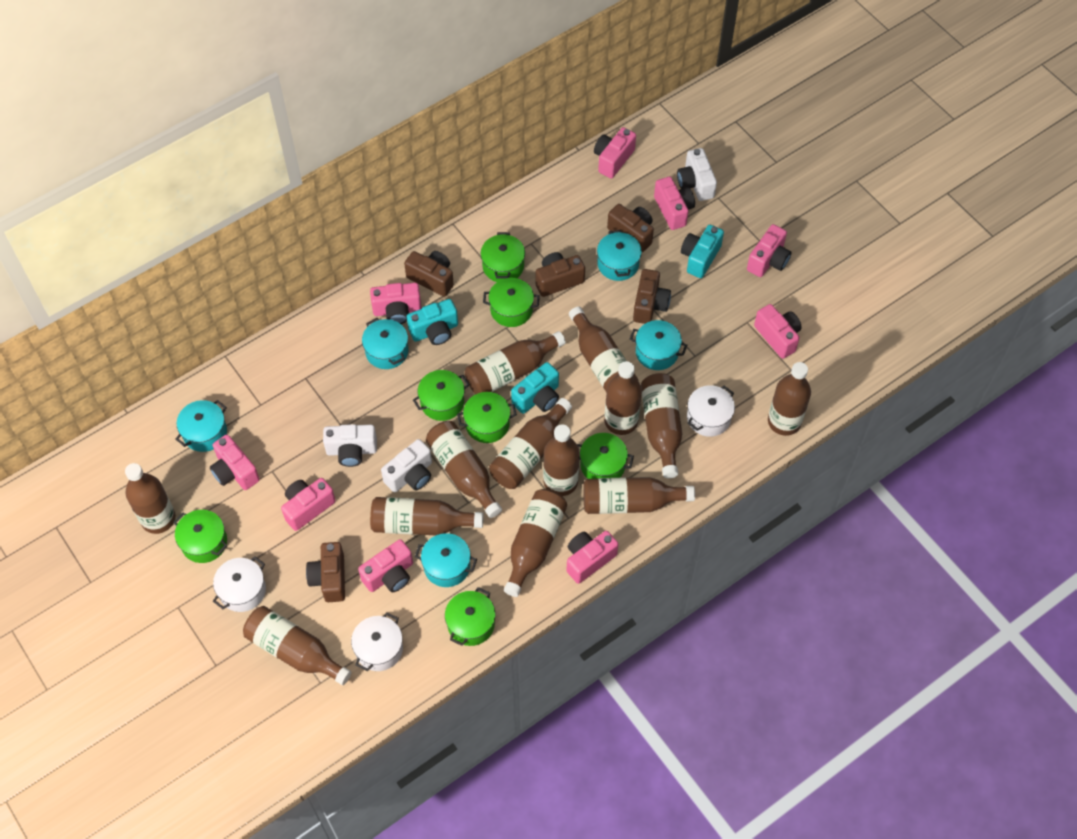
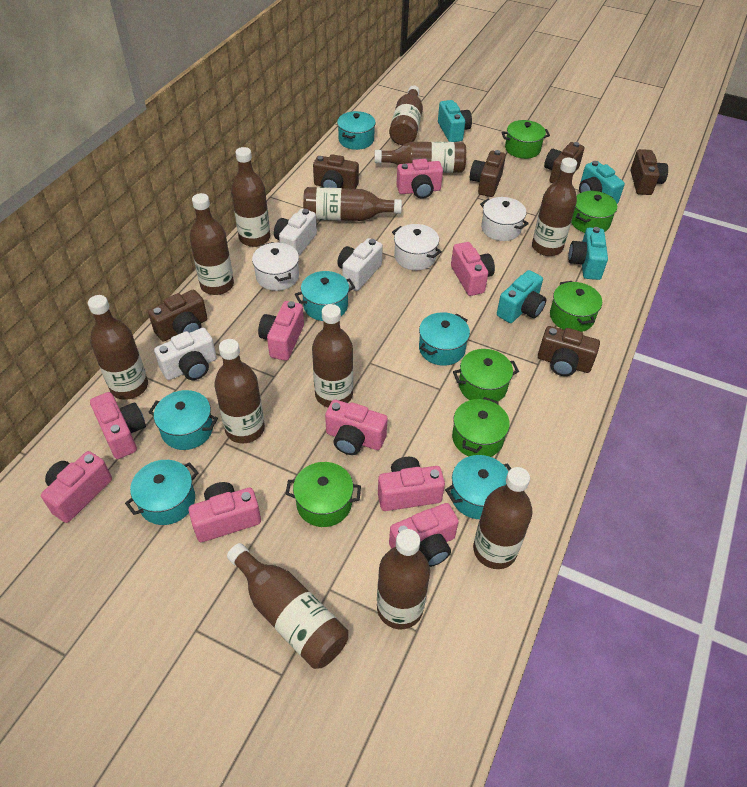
brown bottle: 13 -> 12
brown camera: 5 -> 6
green pot: 7 -> 6
turquoise camera: 3 -> 4
turquoise pot: 5 -> 6

